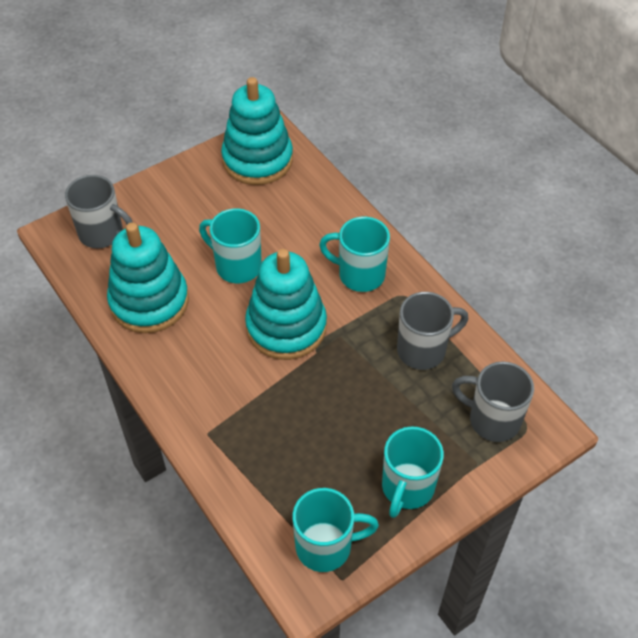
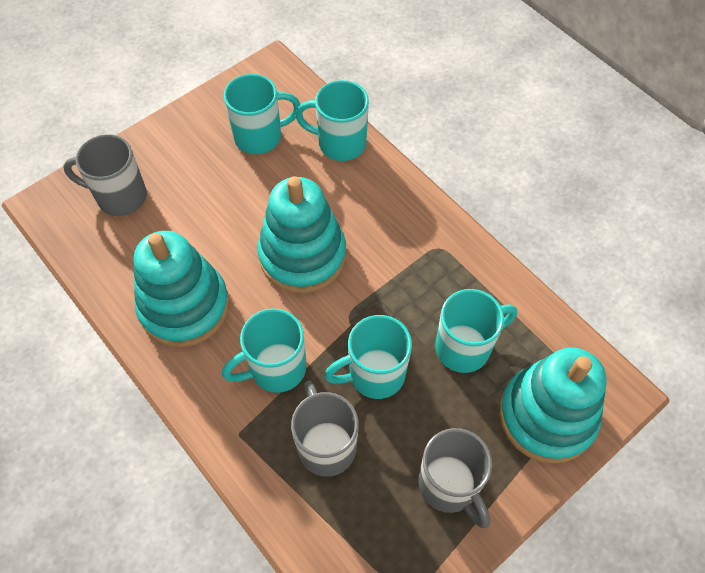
turquoise mug: 4 -> 5

